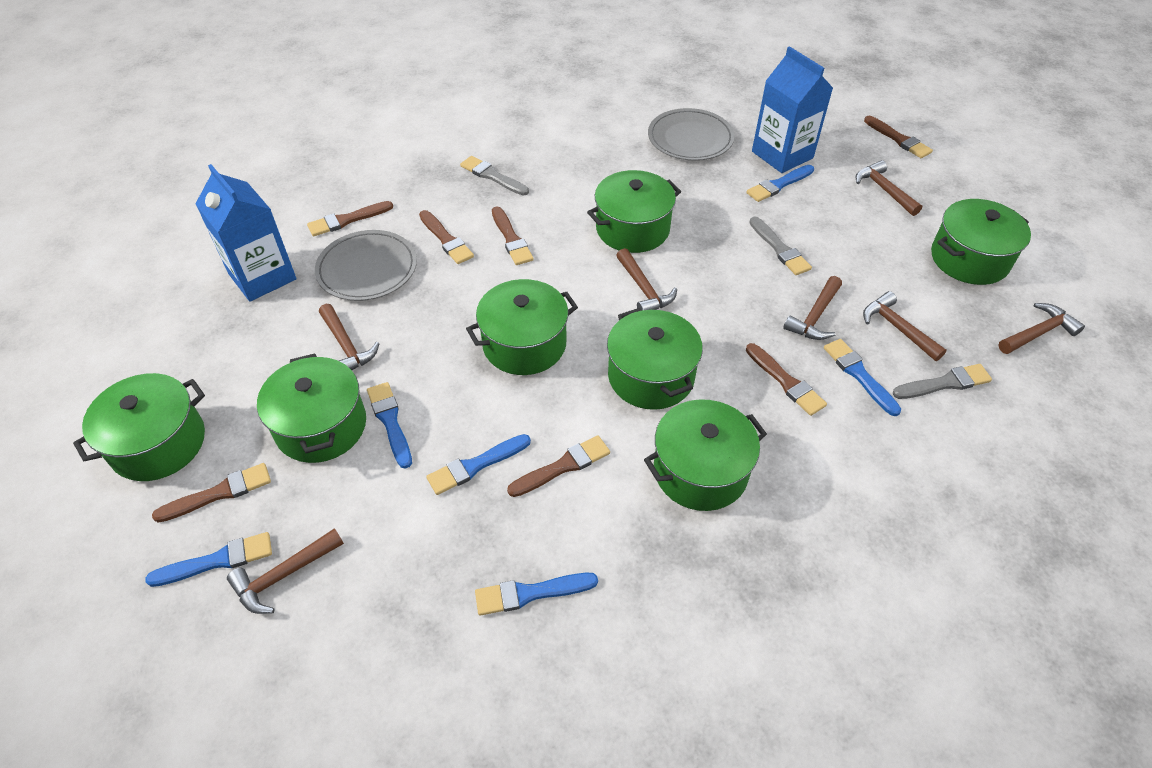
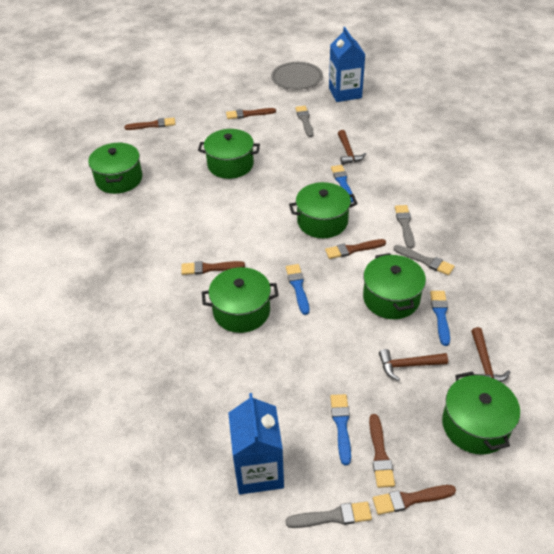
blue brush: 6 -> 4
brown brush: 7 -> 6
brown hammer: 7 -> 3
green pot: 7 -> 6
grey brush: 3 -> 4
grey plate: 2 -> 1

